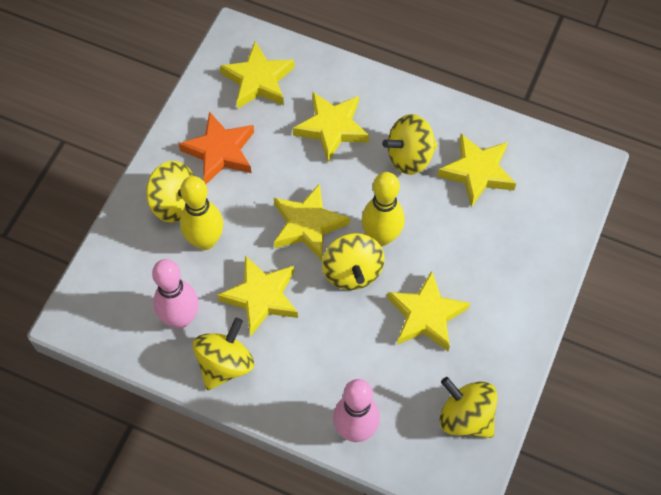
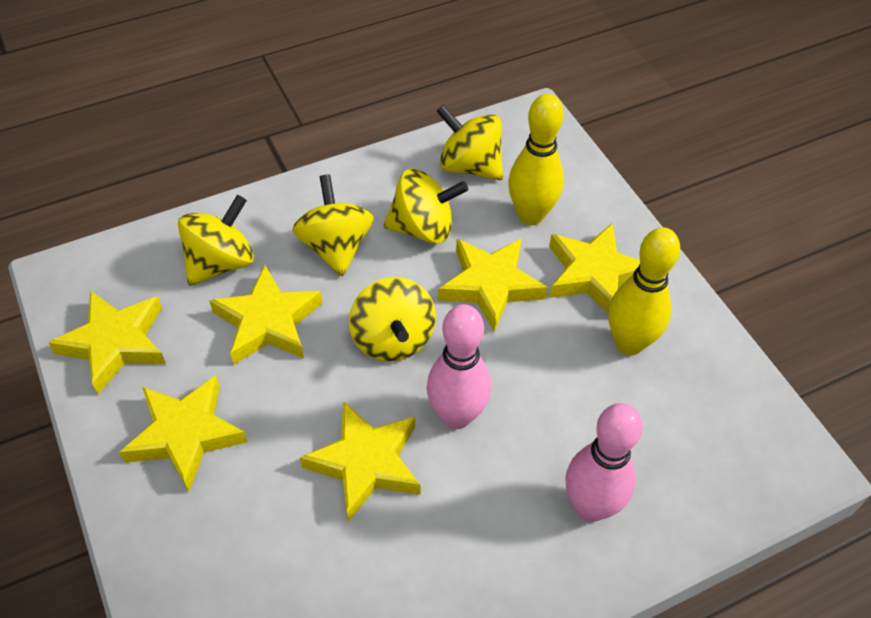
orange star: 1 -> 0

